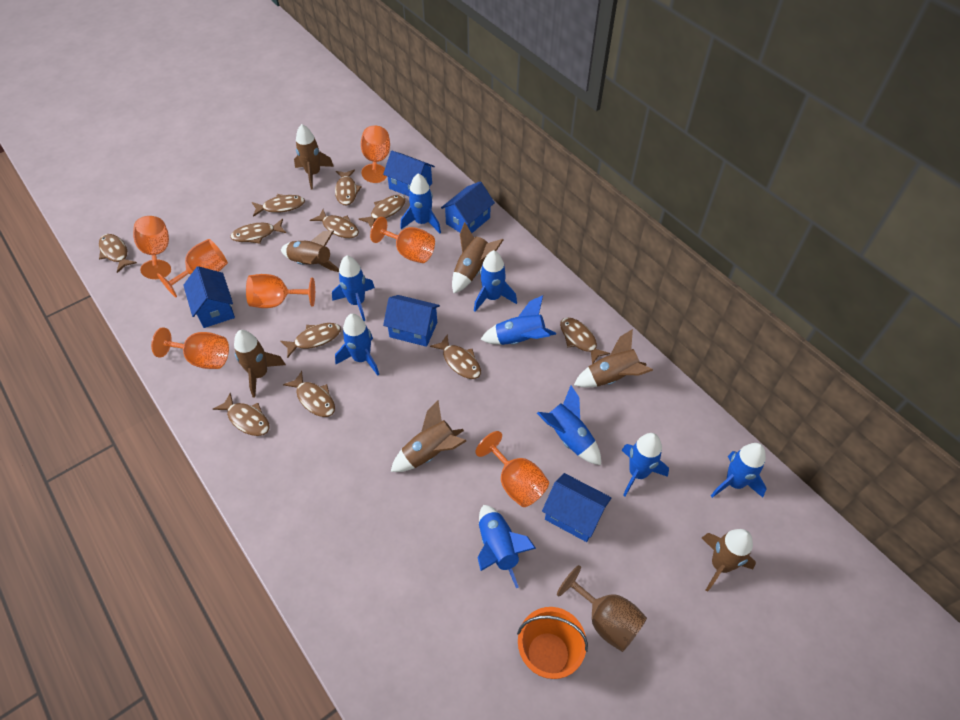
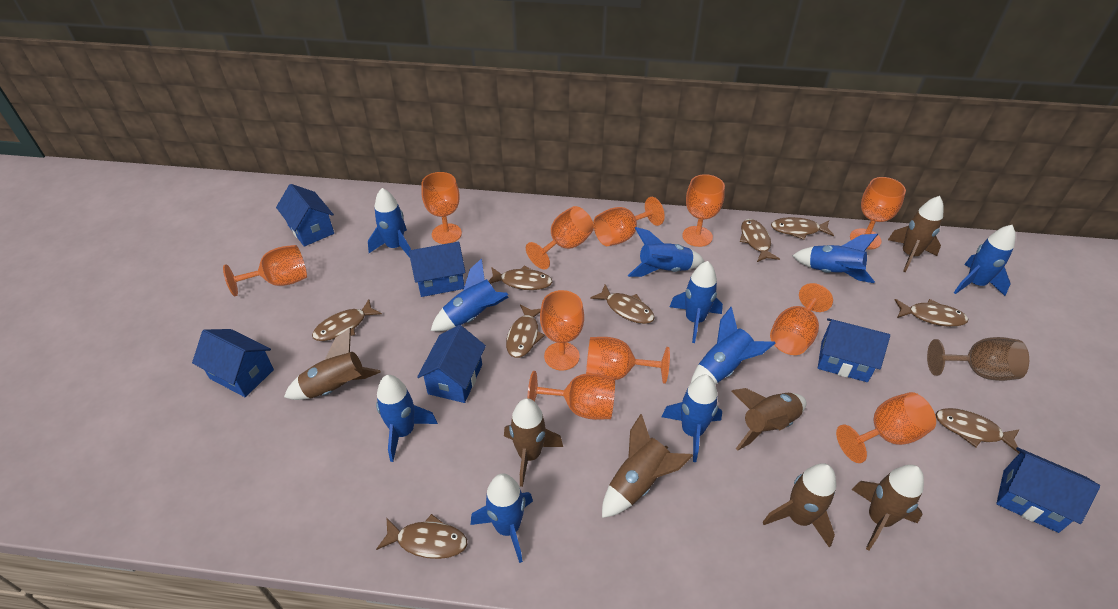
blue house: 5 -> 6
blue rocket: 9 -> 10
brown fish: 11 -> 9
orange bucket: 1 -> 0
orange goblet: 7 -> 11

